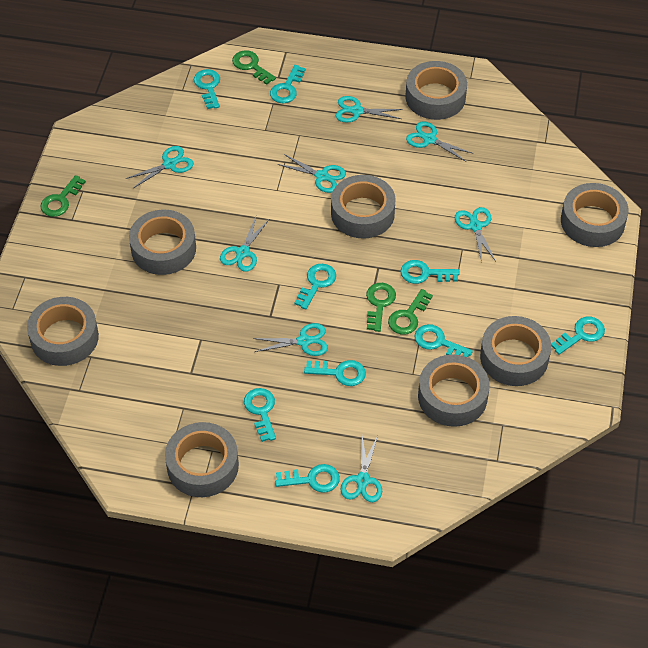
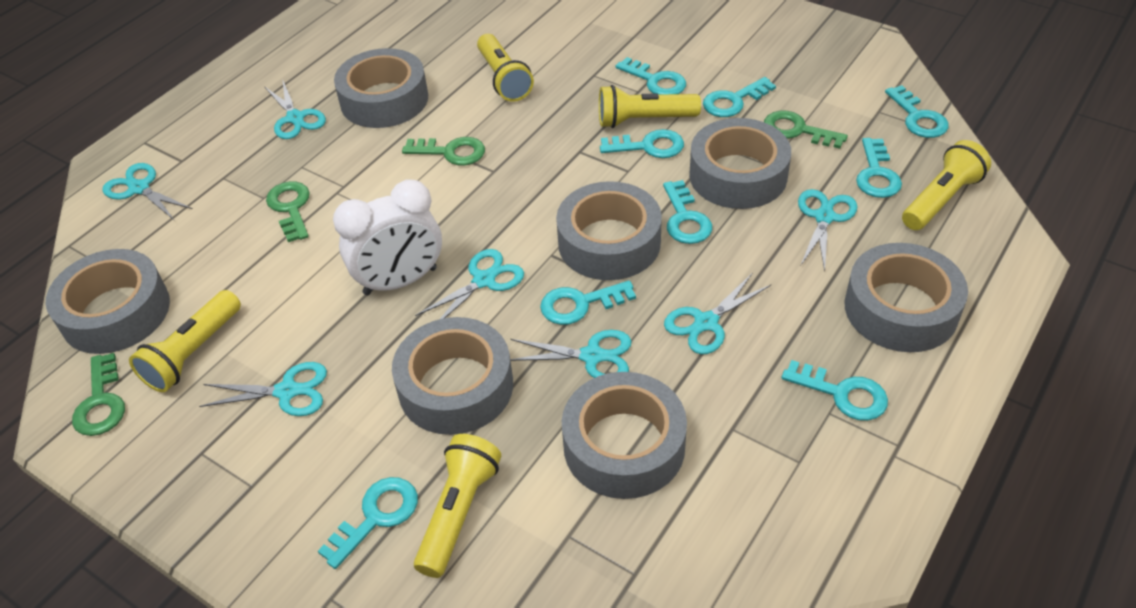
grey tape: 8 -> 7
turquoise scissors: 8 -> 7
white clock: 0 -> 1
yellow flashlight: 0 -> 5

